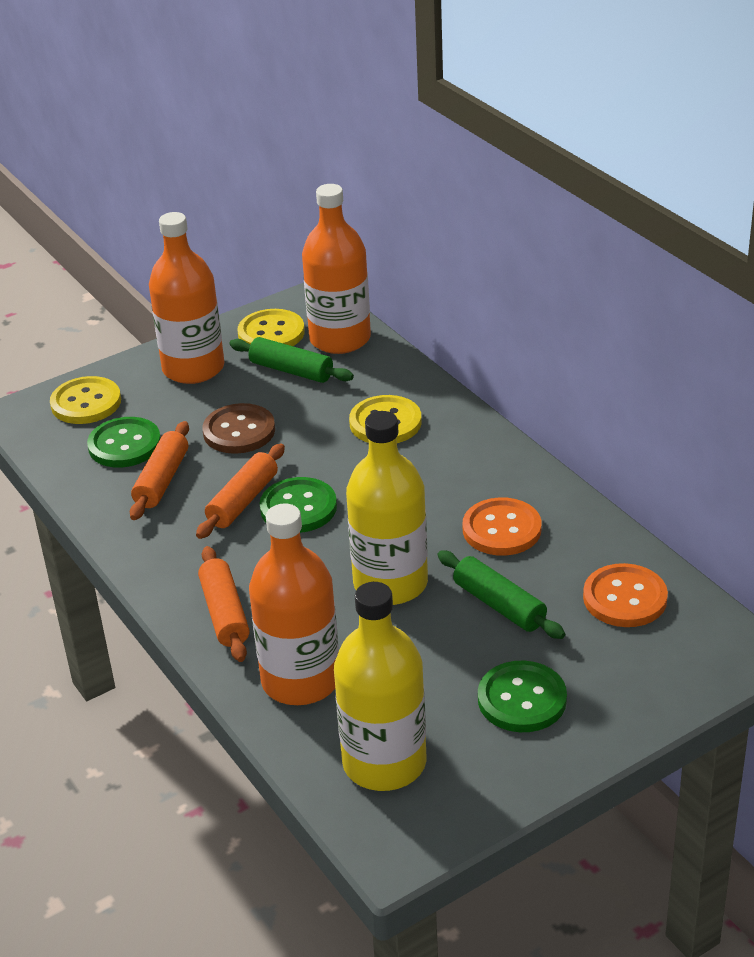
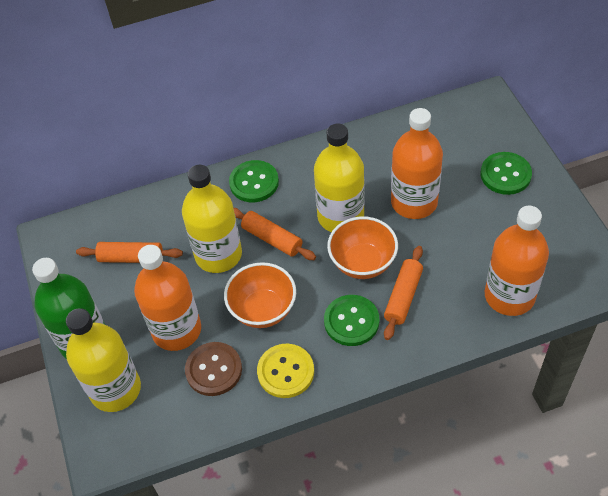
green bottle: 0 -> 1
green rolling pin: 2 -> 0
orange bowl: 0 -> 2
orange button: 2 -> 0
yellow bottle: 2 -> 3
yellow button: 3 -> 1

